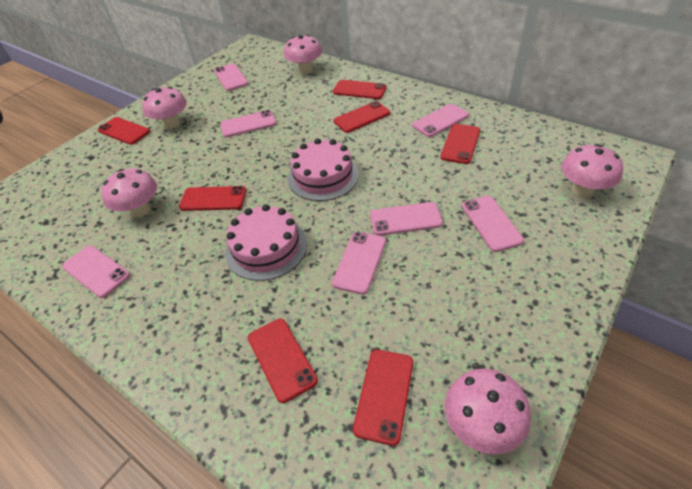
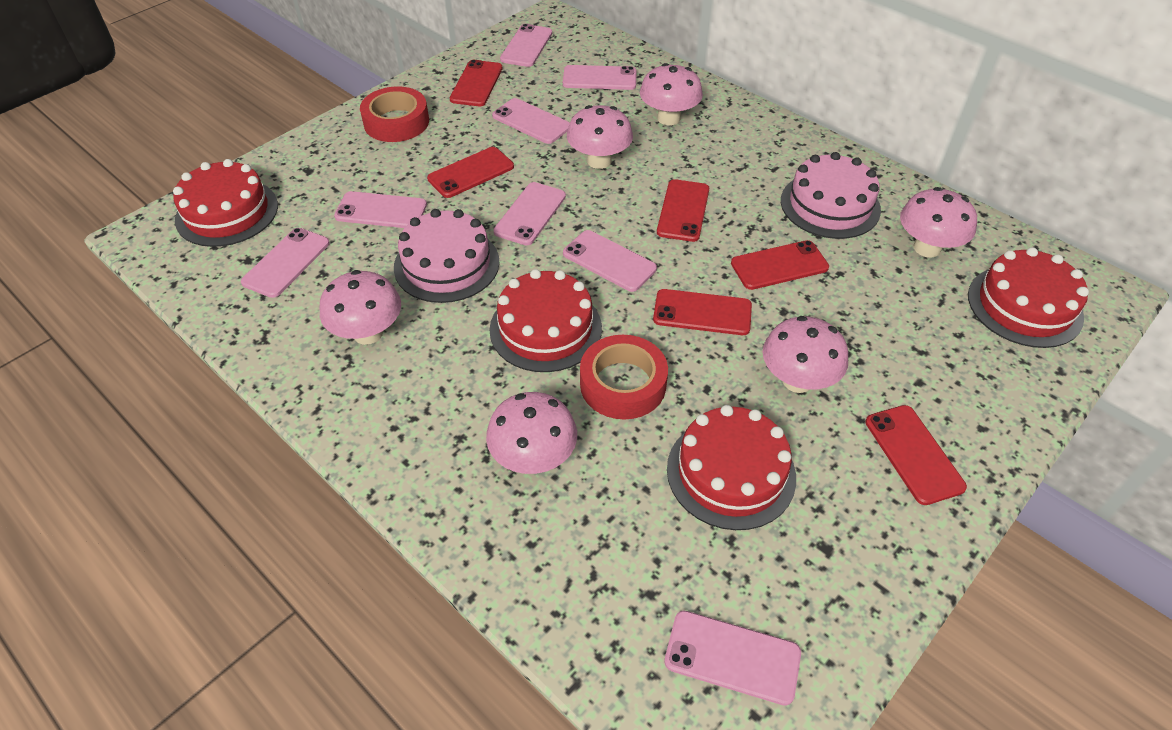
pink mushroom: 5 -> 6
pink phone: 7 -> 8
red cake: 0 -> 4
red phone: 7 -> 6
red tape: 0 -> 2

